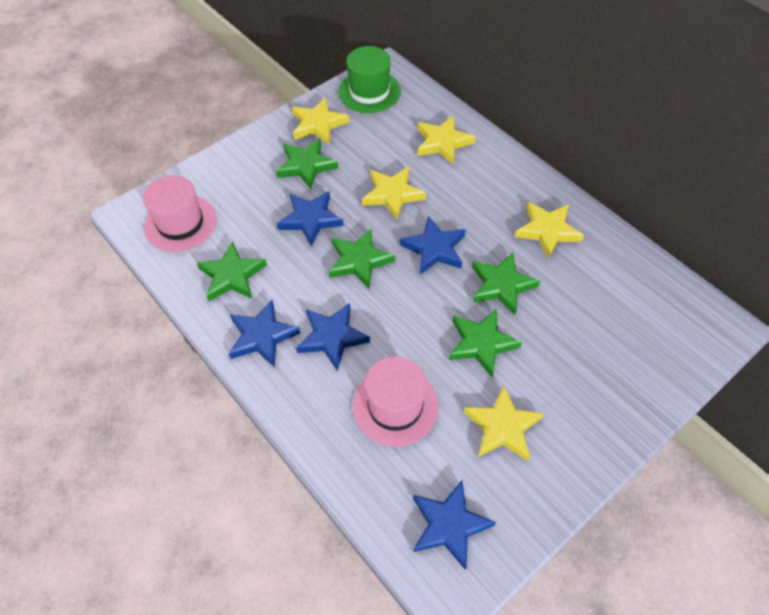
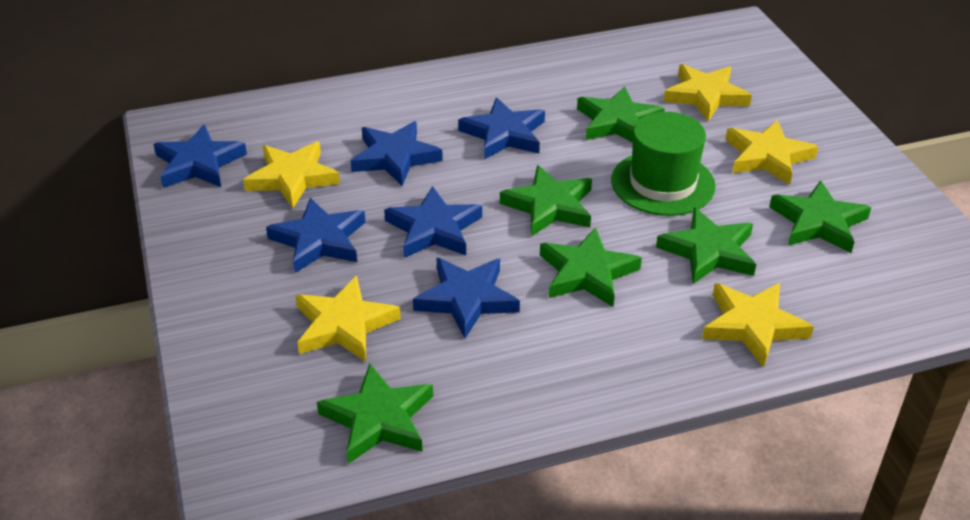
blue star: 5 -> 6
green star: 5 -> 6
pink hat: 2 -> 0

